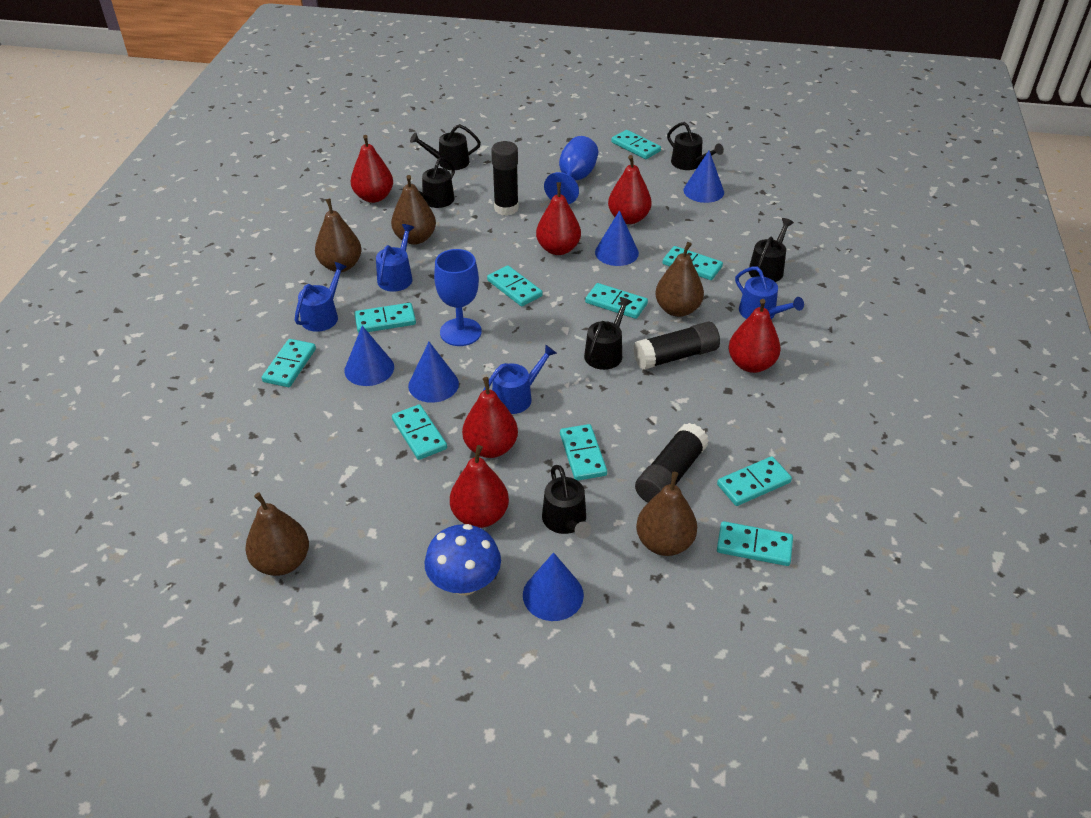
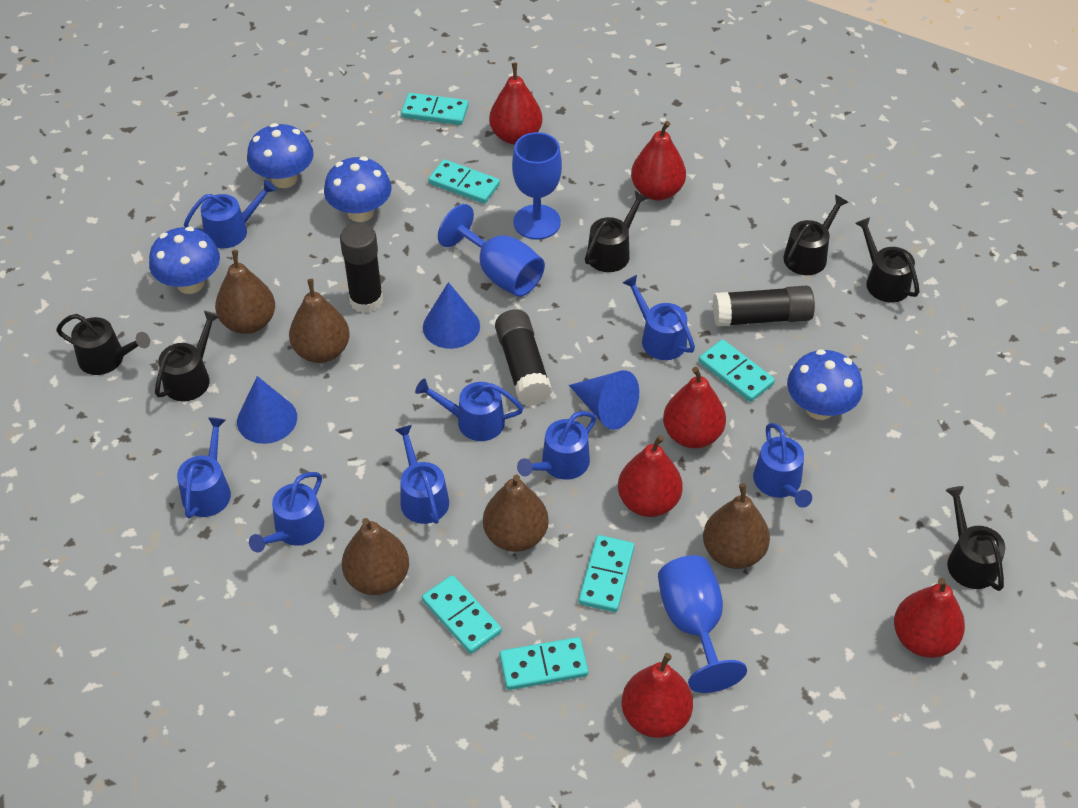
blue cone: 5 -> 3
blue goblet: 2 -> 3
blue mushroom: 1 -> 4
blue watering can: 4 -> 8
turquoise domino: 10 -> 6

